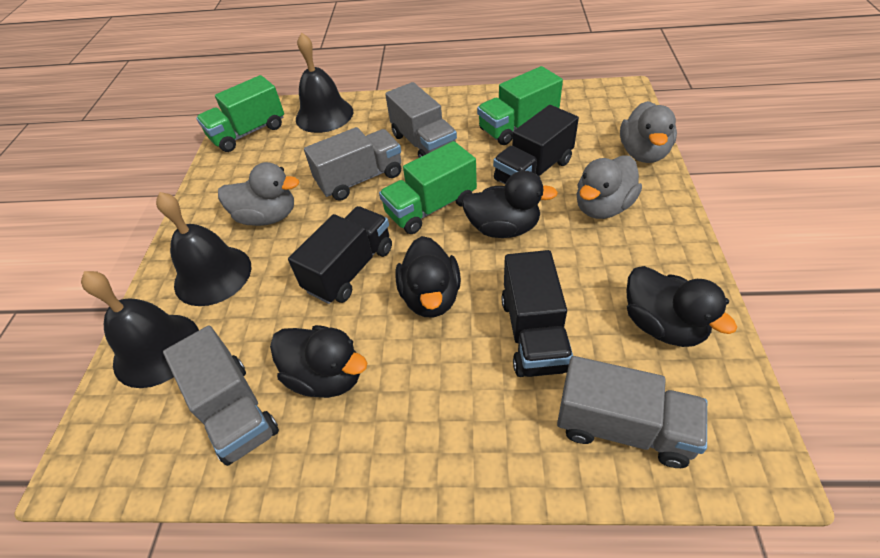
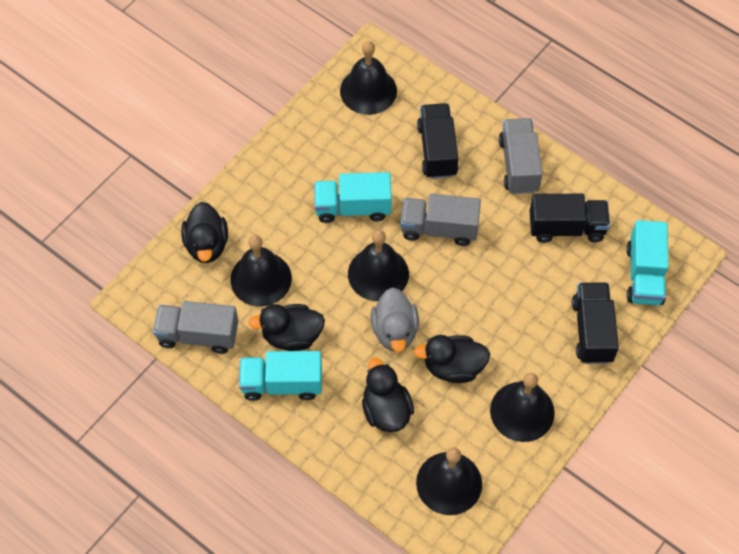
black bell: 3 -> 5
green truck: 3 -> 0
grey duck: 3 -> 1
grey truck: 4 -> 3
turquoise truck: 0 -> 3

